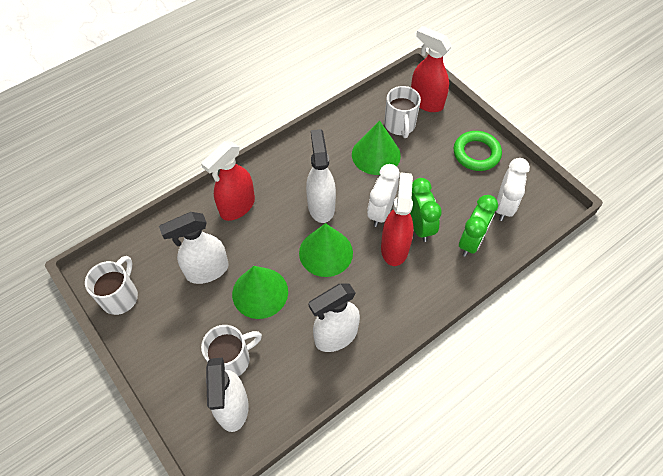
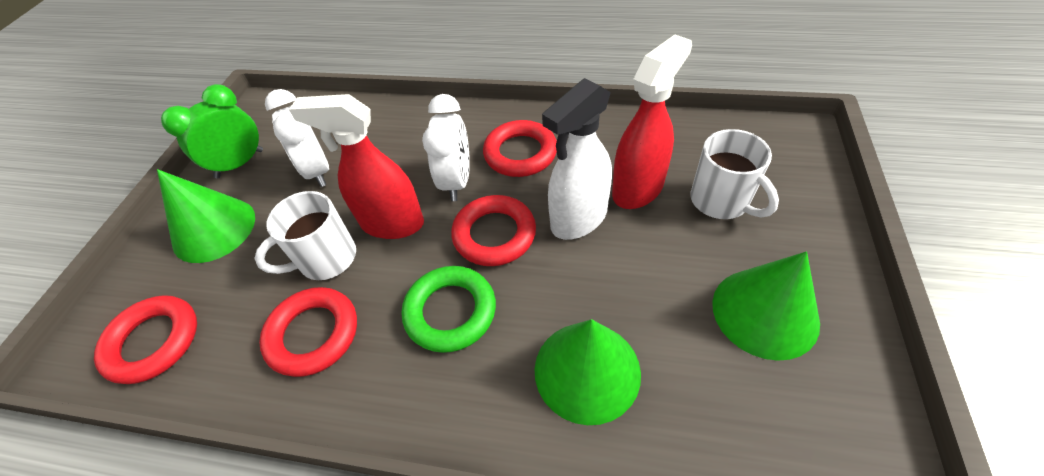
green clock: 2 -> 1
red ring: 0 -> 4
red spray bottle: 3 -> 2
white mug: 3 -> 2
white spray bottle: 4 -> 1

